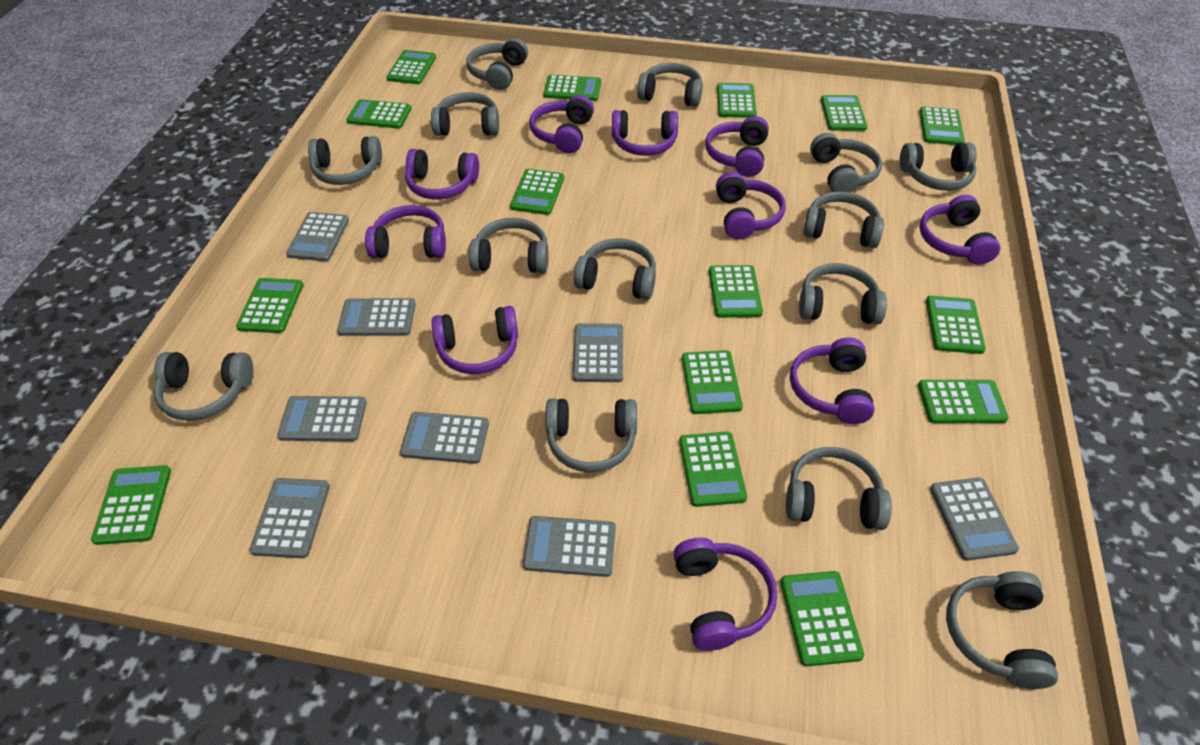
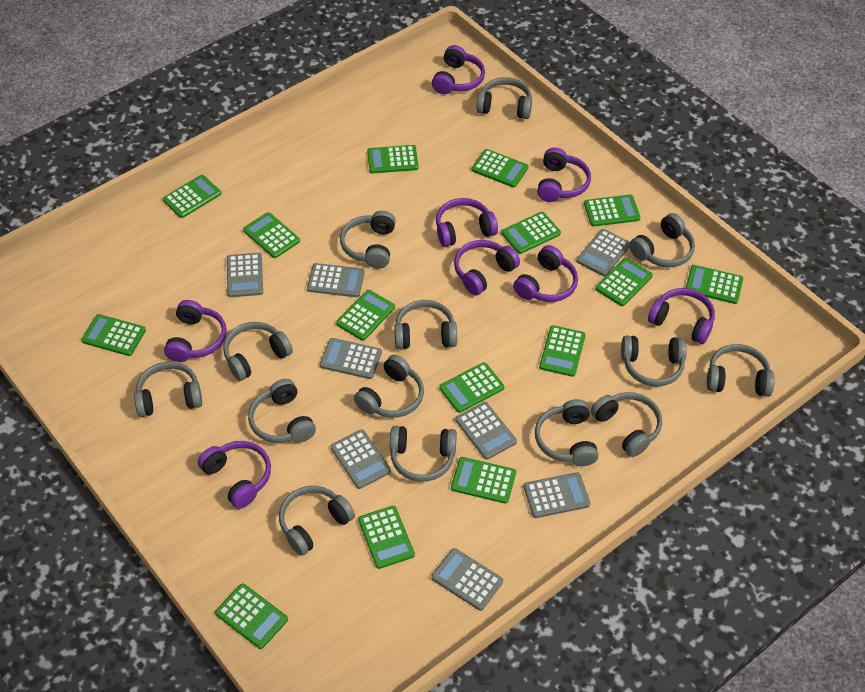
purple headphones: 10 -> 8

